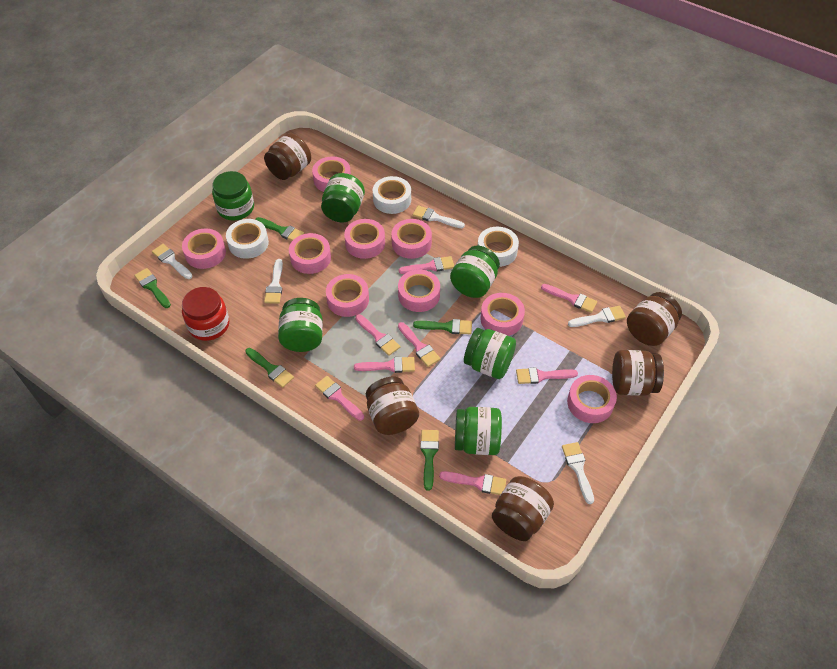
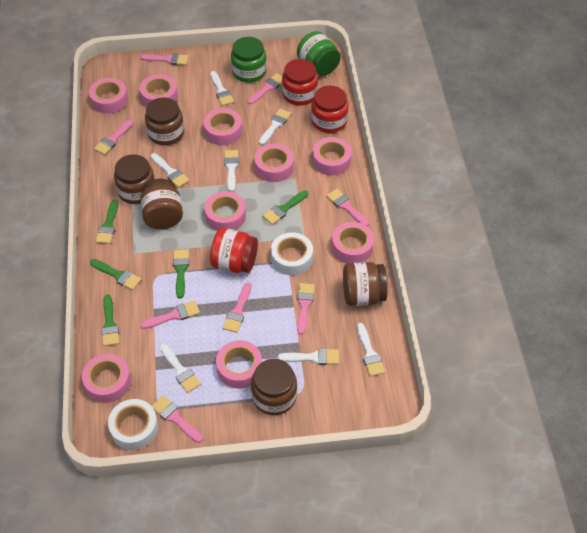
green jar: 6 -> 2
red jar: 1 -> 3
white brush: 5 -> 7
white tape: 3 -> 2

